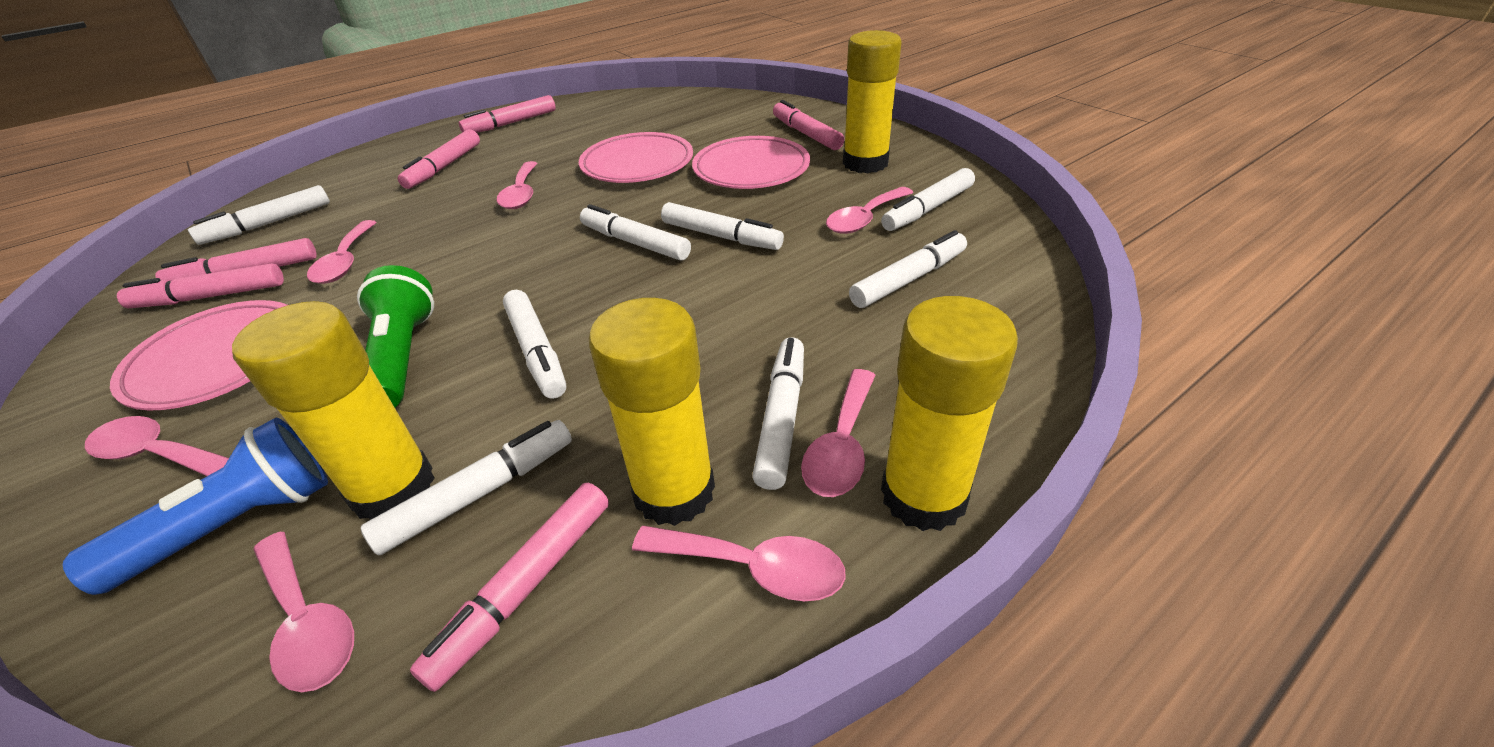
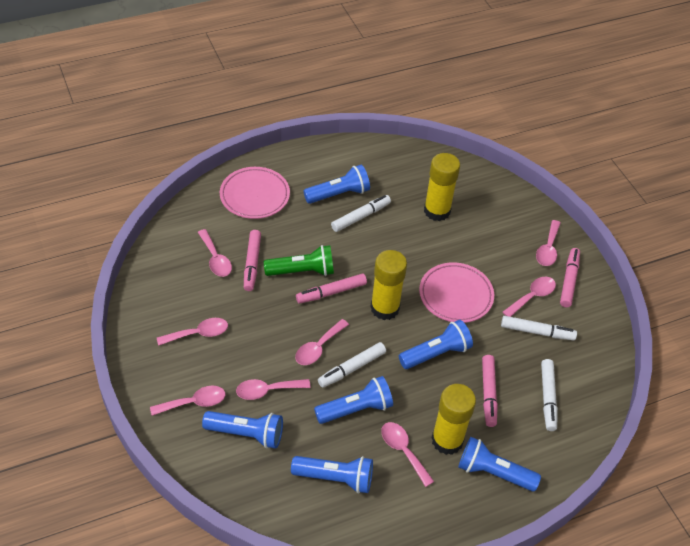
blue flashlight: 1 -> 6
pink marker: 6 -> 4
pink plate: 3 -> 2
pink spoon: 7 -> 8
white marker: 8 -> 4
yellow glue stick: 4 -> 3

